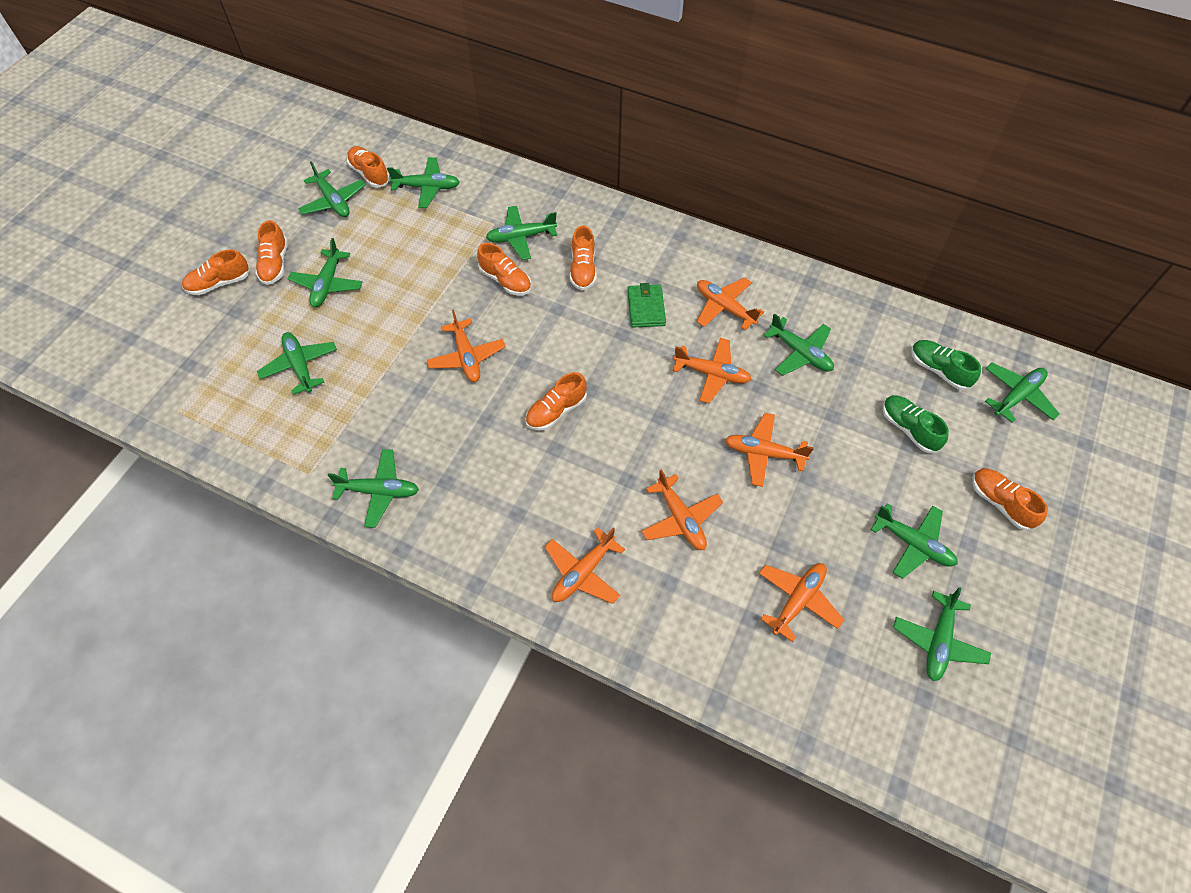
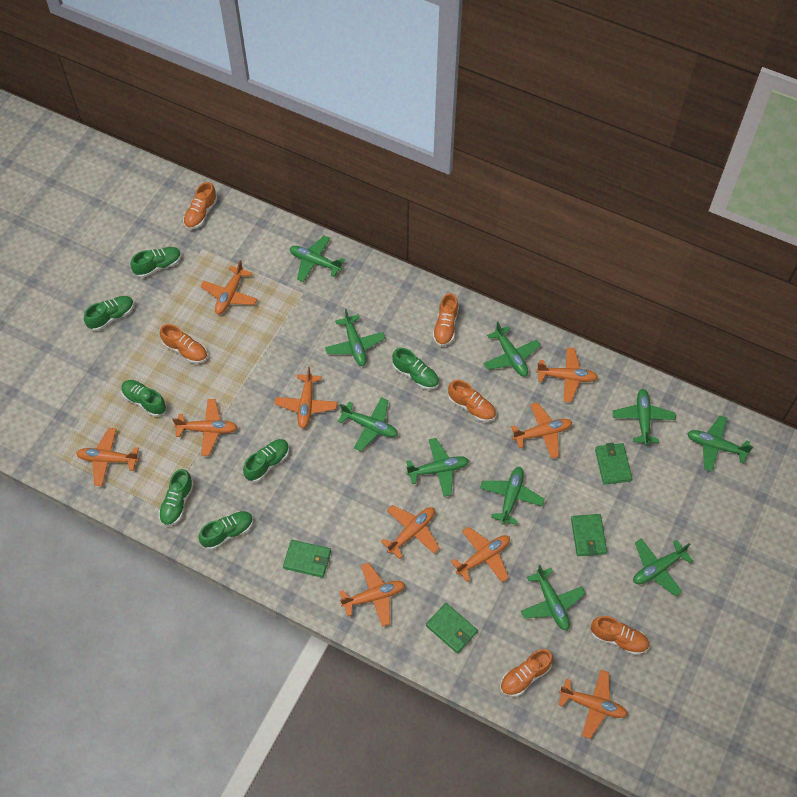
green shoe: 2 -> 7
green wallet: 1 -> 4
orange plane: 7 -> 10
orange shoe: 7 -> 6

